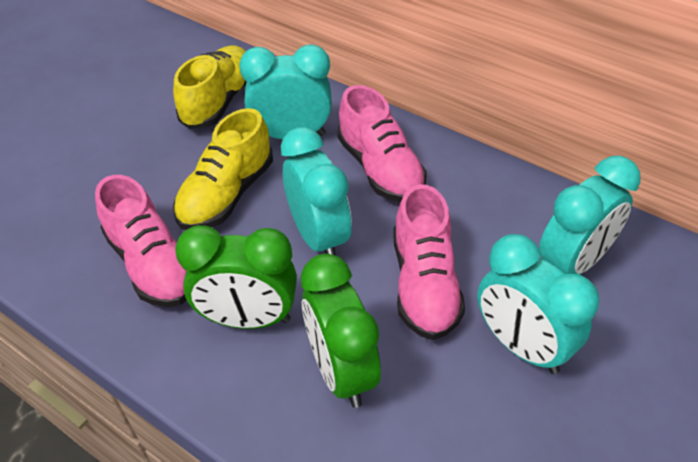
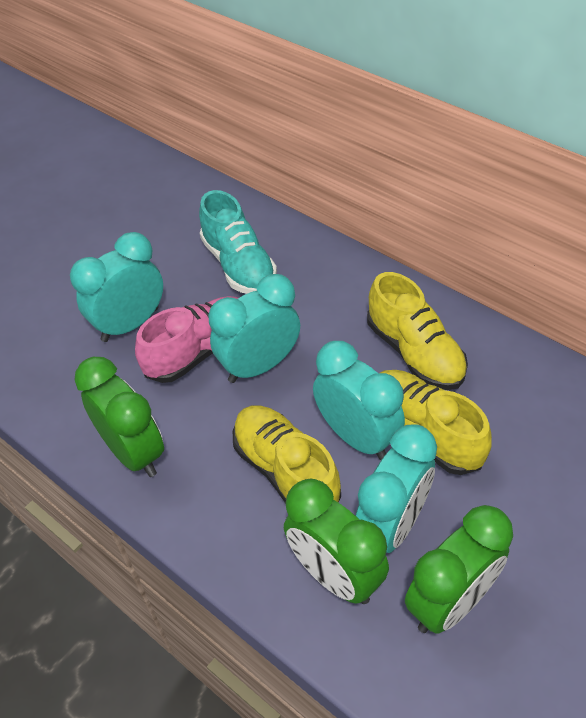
green clock: 2 -> 3
pink shoe: 3 -> 1
turquoise shoe: 0 -> 1
yellow shoe: 2 -> 3

